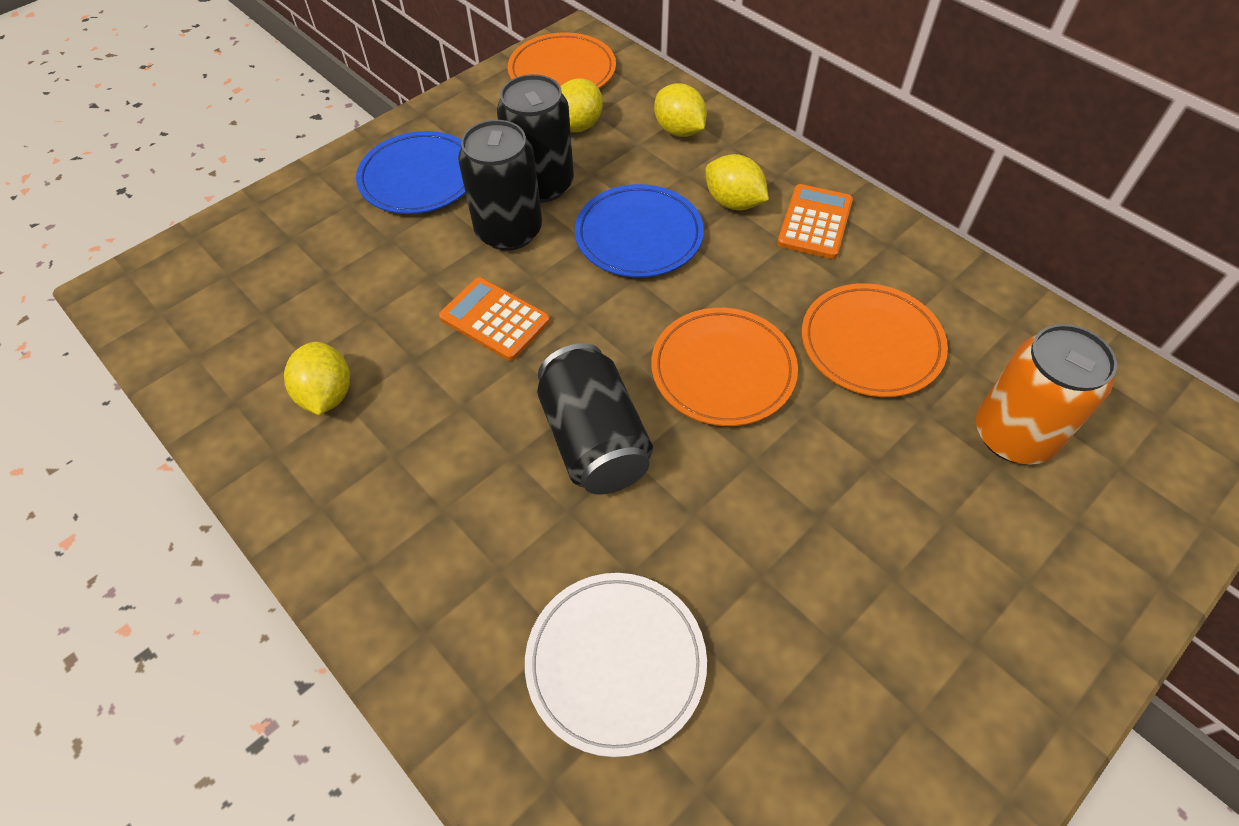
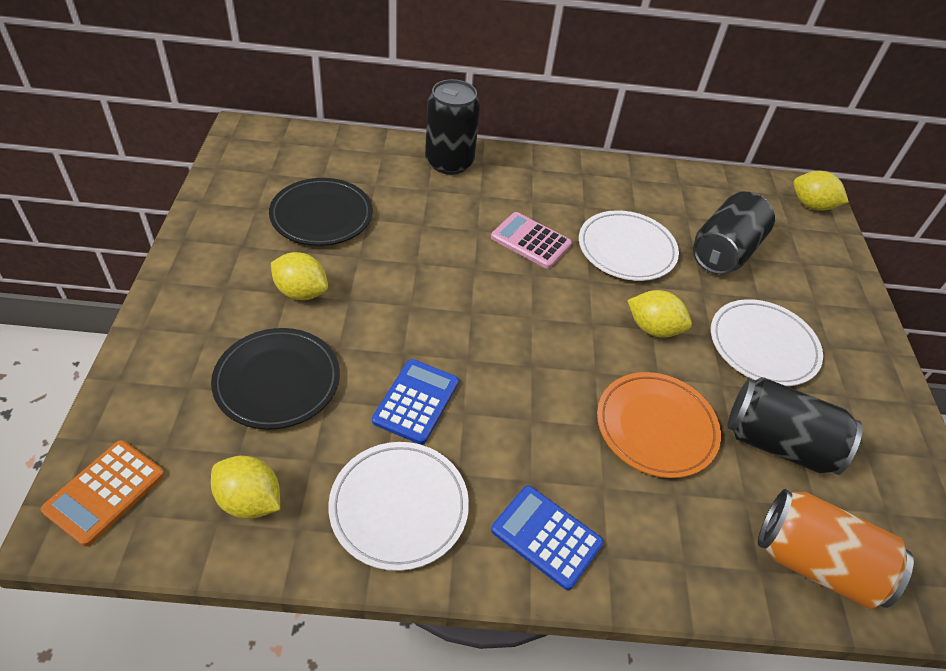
black plate: 0 -> 2
blue calculator: 0 -> 2
blue plate: 2 -> 0
orange calculator: 2 -> 1
orange plate: 3 -> 1
pink calculator: 0 -> 1
white plate: 1 -> 3

